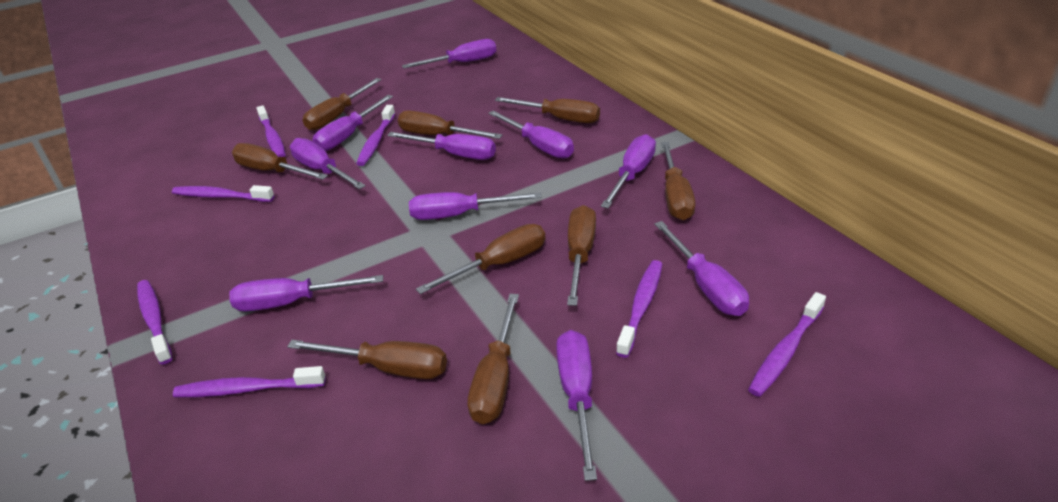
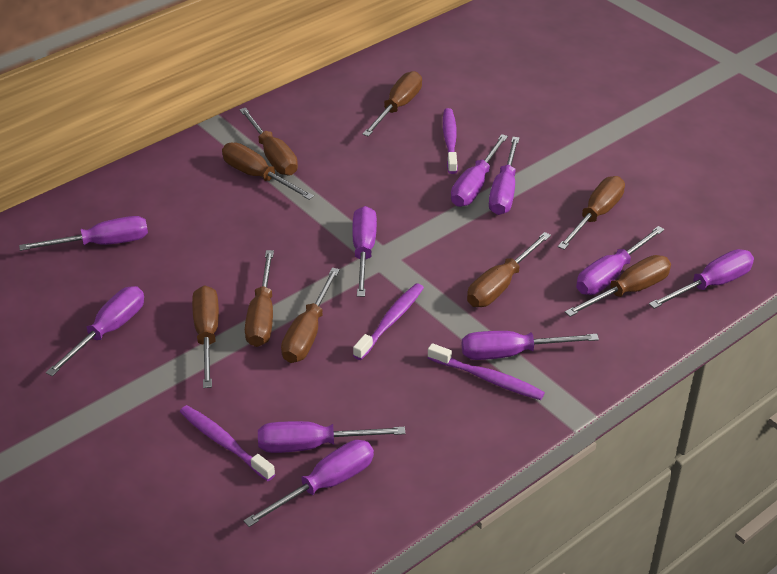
purple toothbrush: 7 -> 4

